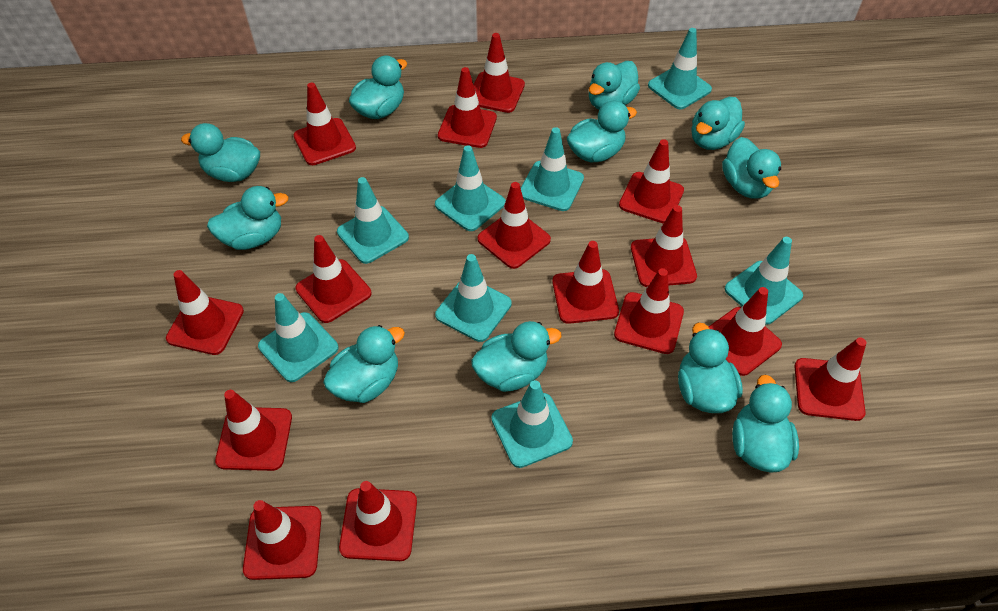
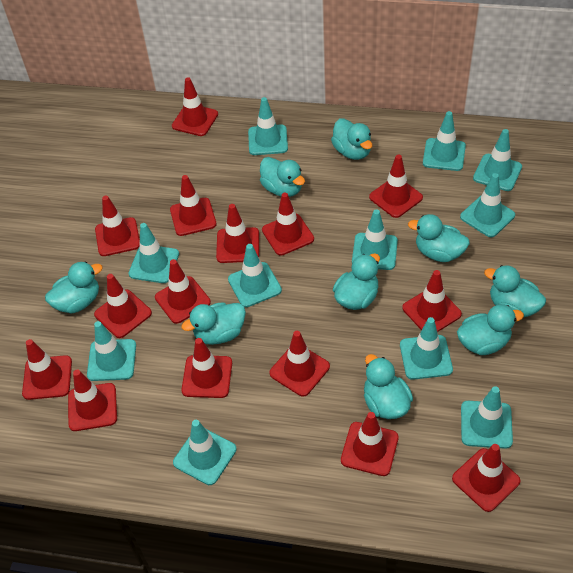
turquoise duck: 11 -> 9
turquoise traffic cone: 8 -> 11

